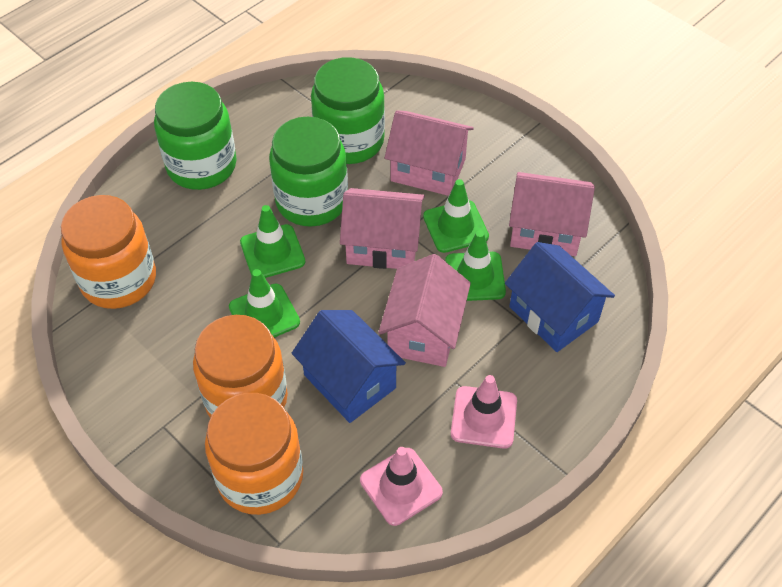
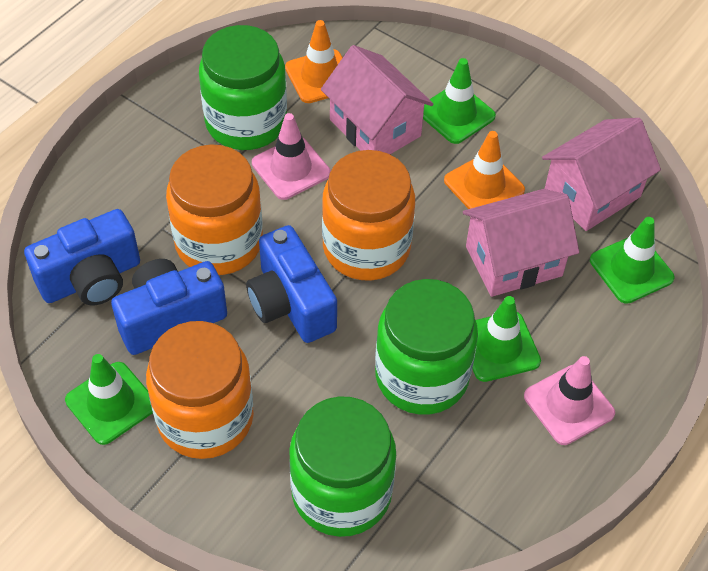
blue camera: 0 -> 3
blue house: 2 -> 0
orange traffic cone: 0 -> 2
pink house: 4 -> 3

